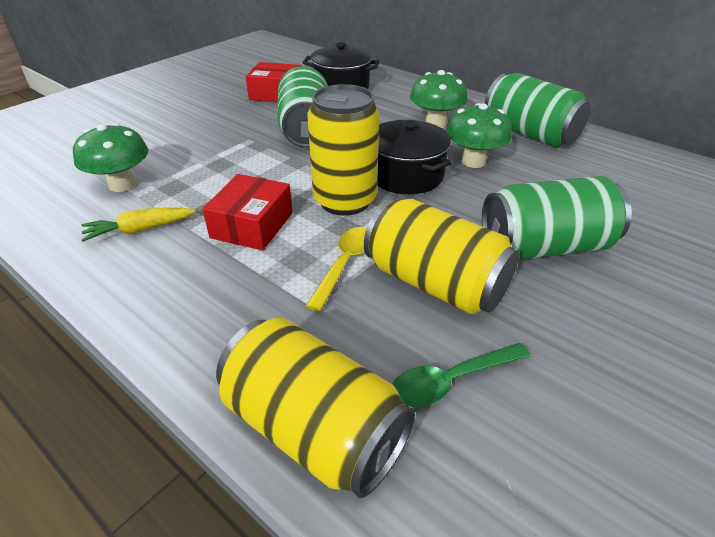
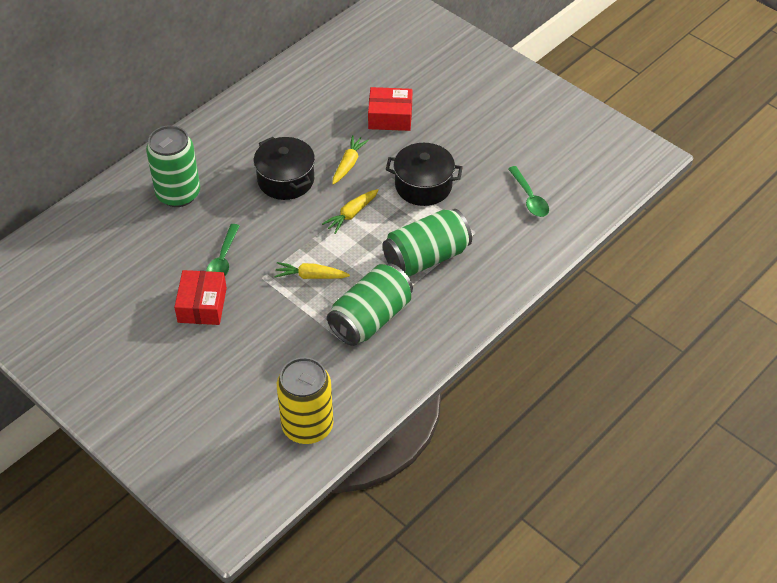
green mushroom: 3 -> 0
green spoon: 1 -> 2
yellow can: 3 -> 1
yellow carrot: 1 -> 3
yellow spoon: 1 -> 0

